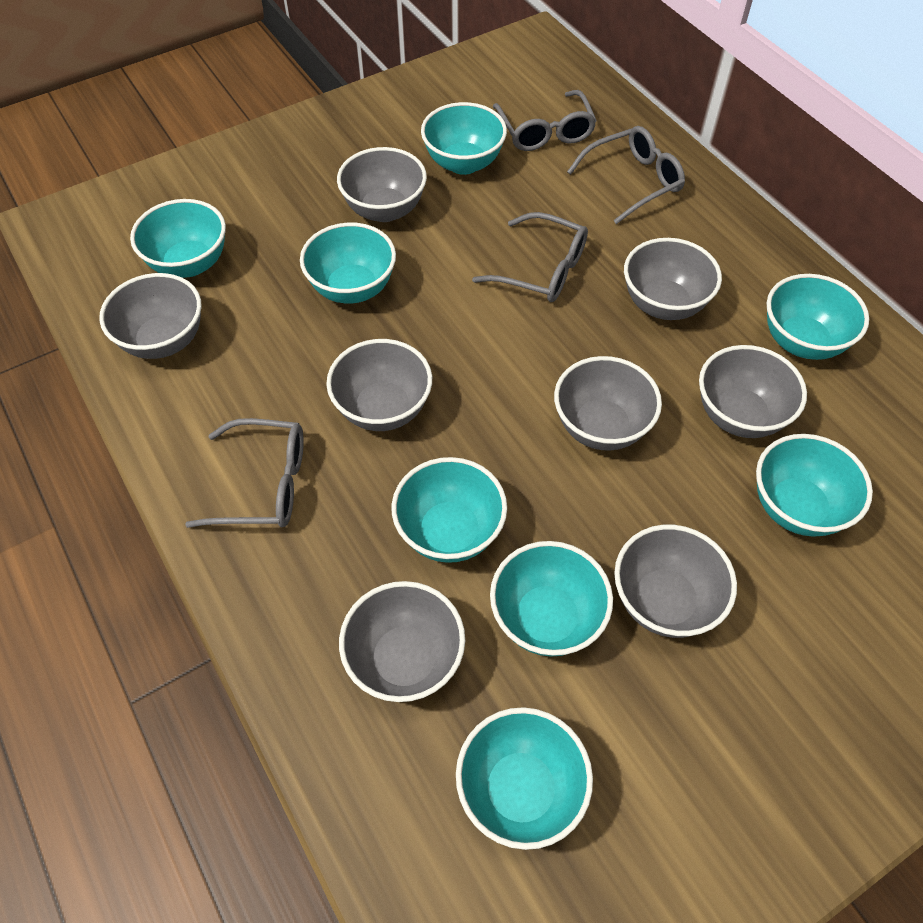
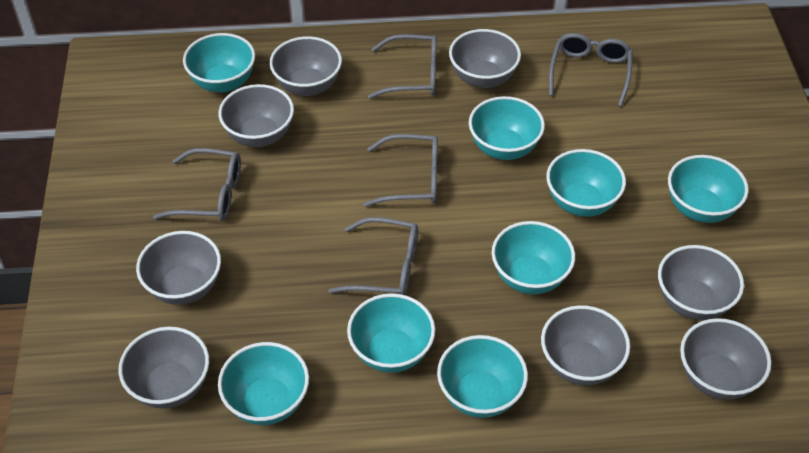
grey glasses: 4 -> 5

